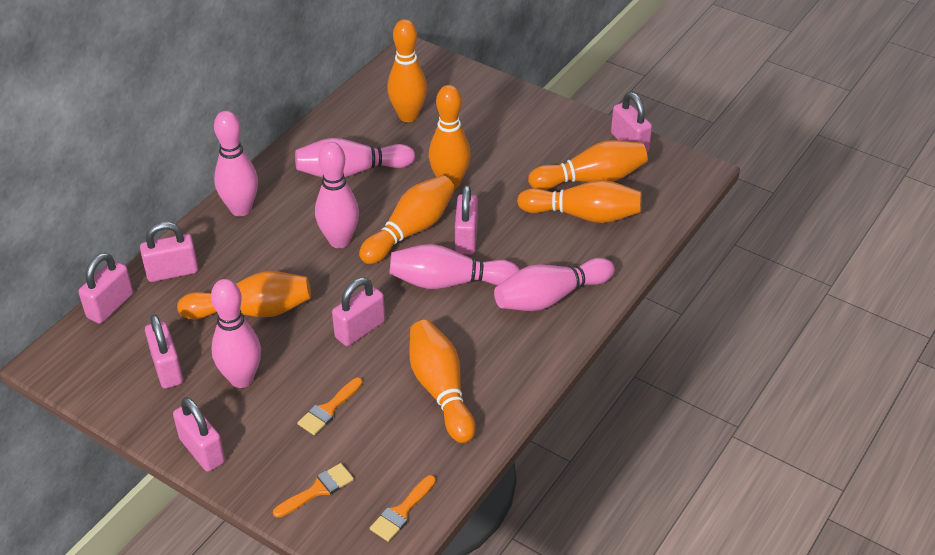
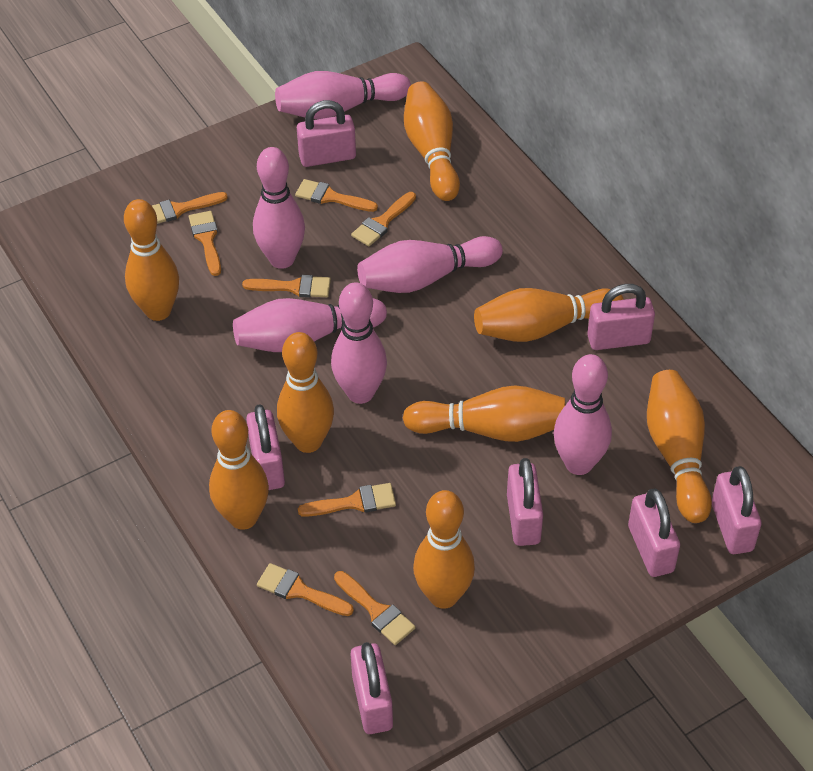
orange bowling pin: 7 -> 8
orange brush: 3 -> 8

